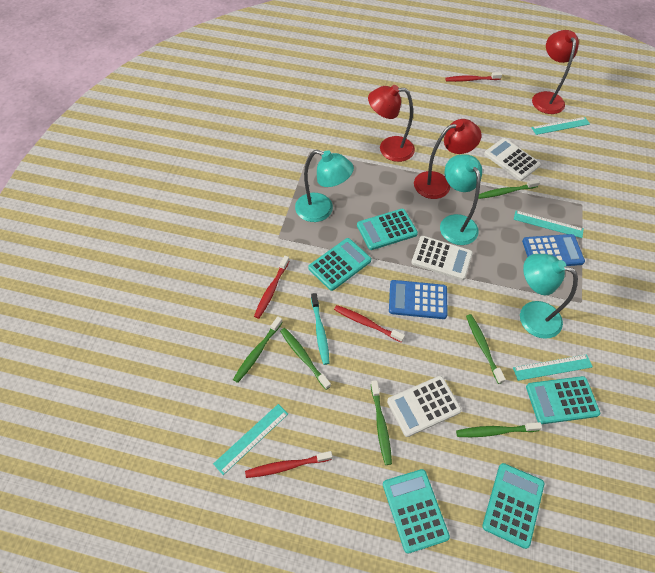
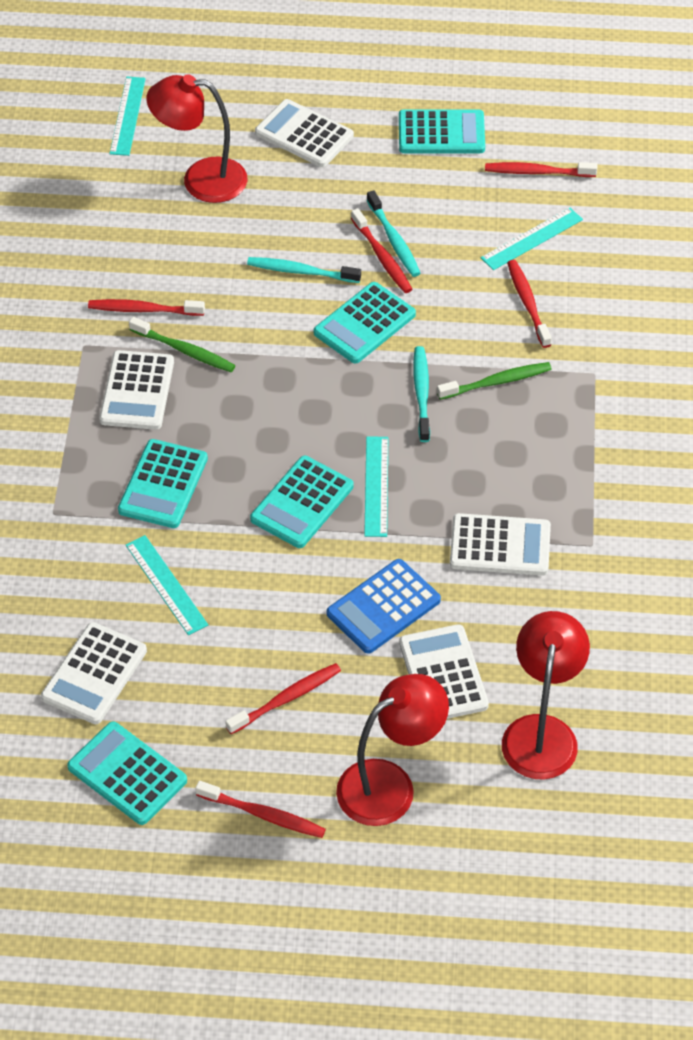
blue calculator: 2 -> 1
green toothbrush: 6 -> 2
red toothbrush: 4 -> 6
turquoise lamp: 3 -> 0
turquoise toothbrush: 1 -> 3
white calculator: 3 -> 5

